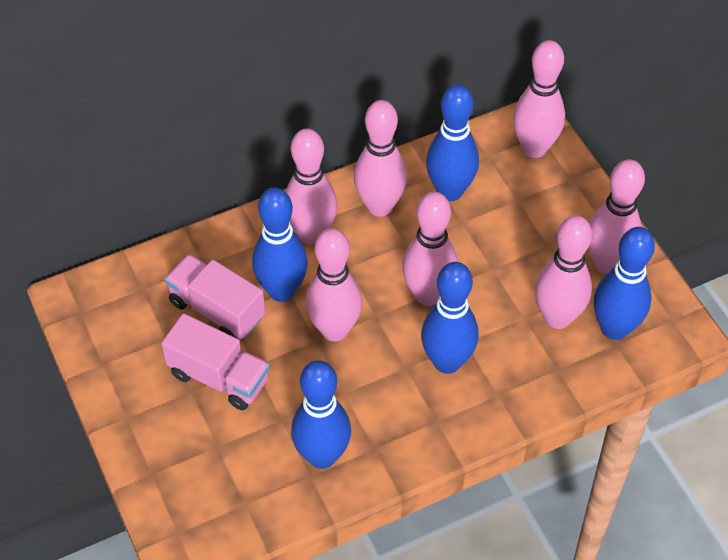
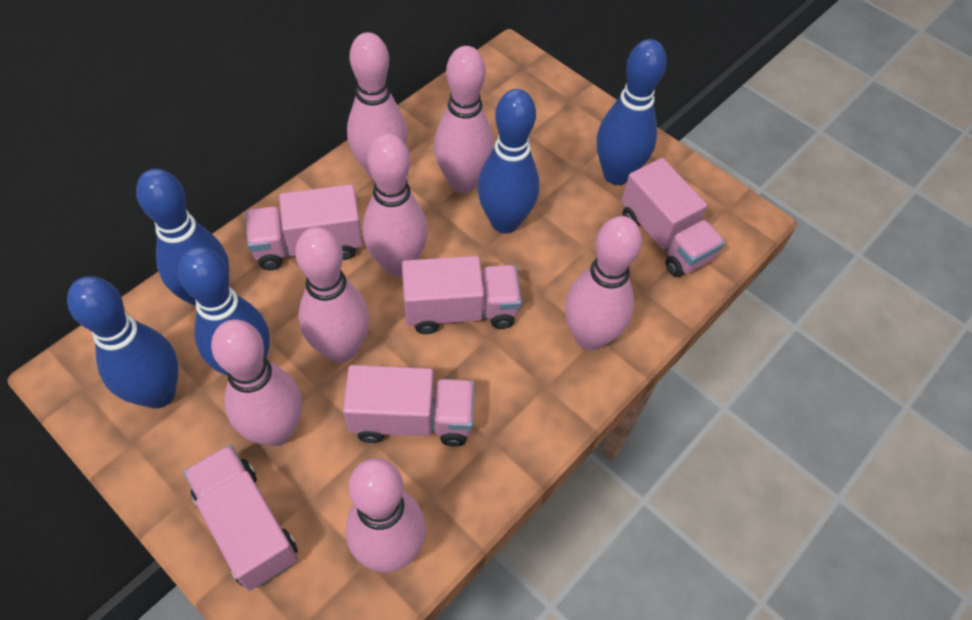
pink truck: 2 -> 5

